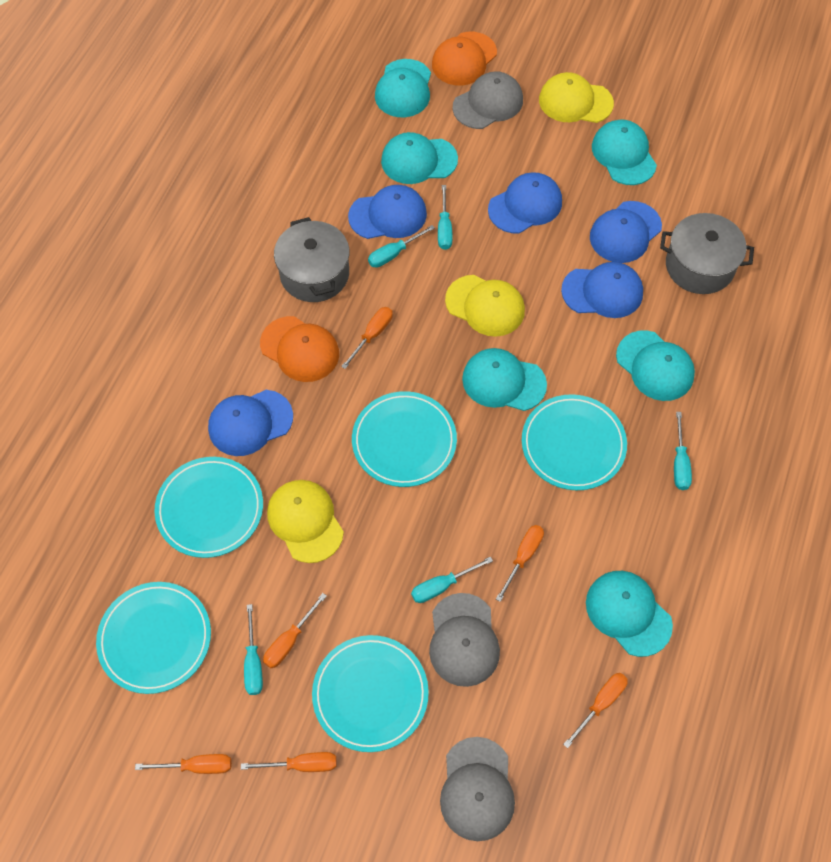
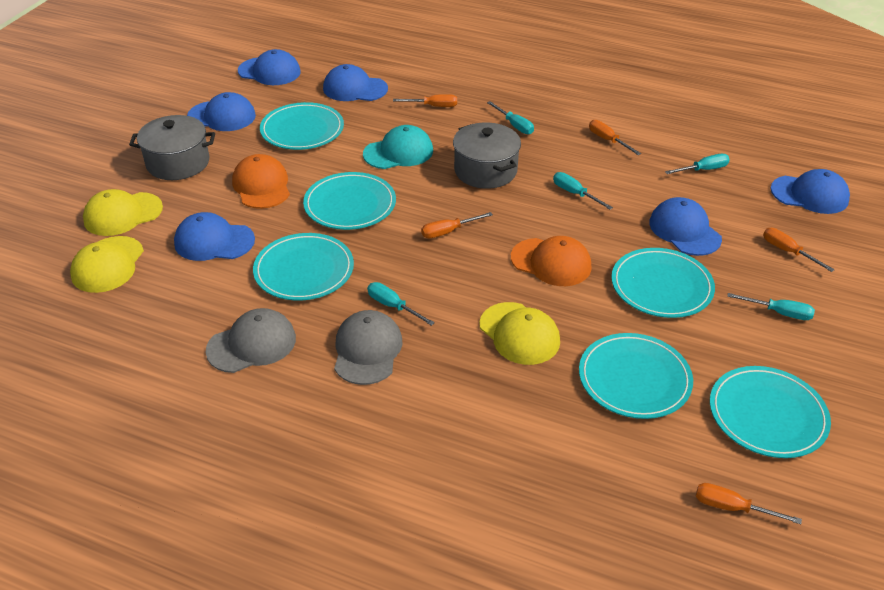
blue cap: 5 -> 6
grey cap: 3 -> 2
orange screwdriver: 6 -> 5
turquoise cap: 6 -> 1
turquoise plate: 5 -> 6

